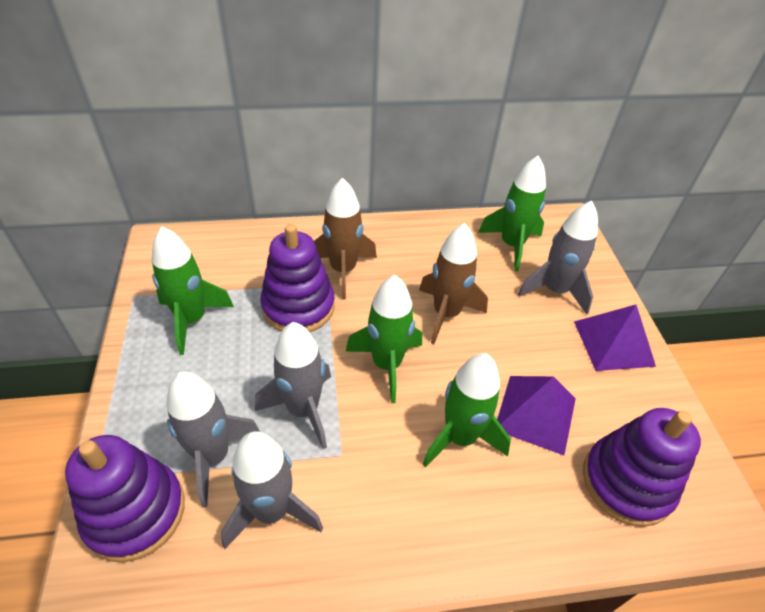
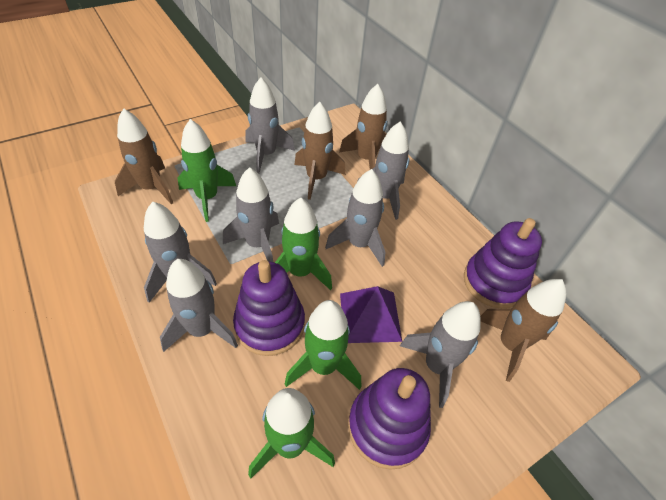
brown rocket: 2 -> 4
grey rocket: 4 -> 7
purple pyramid: 2 -> 1

